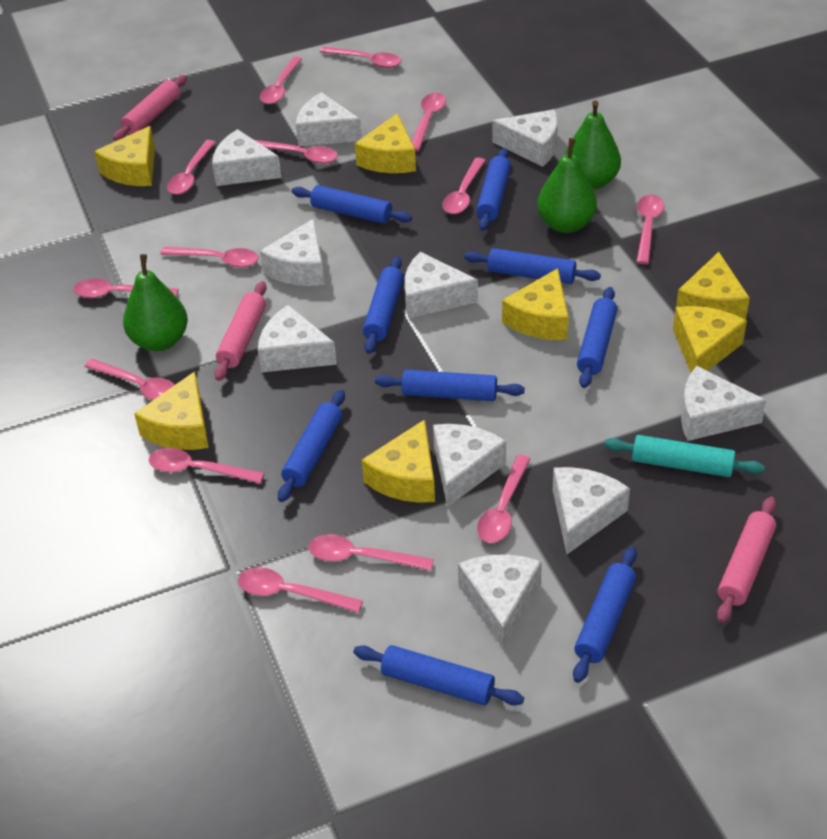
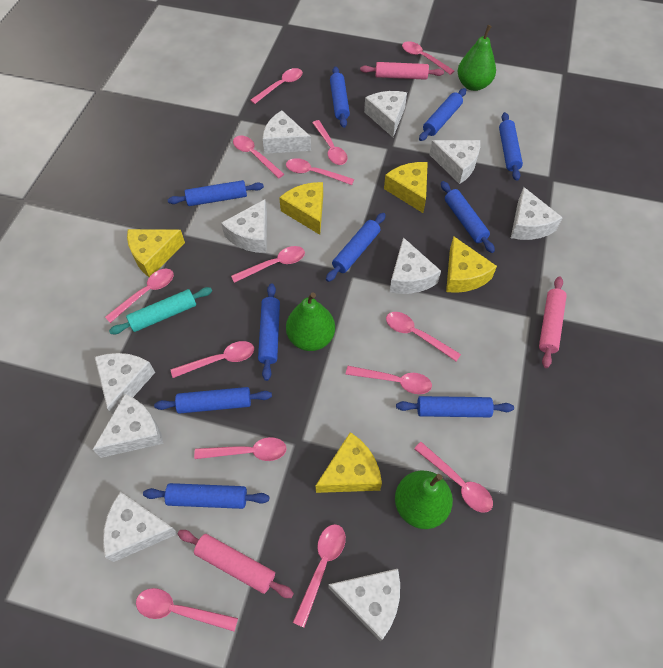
blue rolling pin: 9 -> 10
yellow cheese: 7 -> 5

